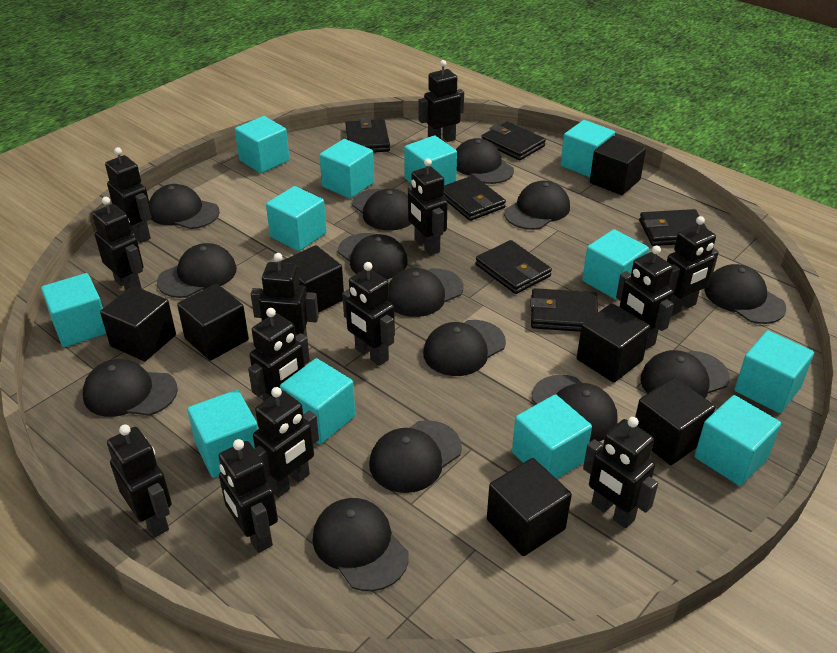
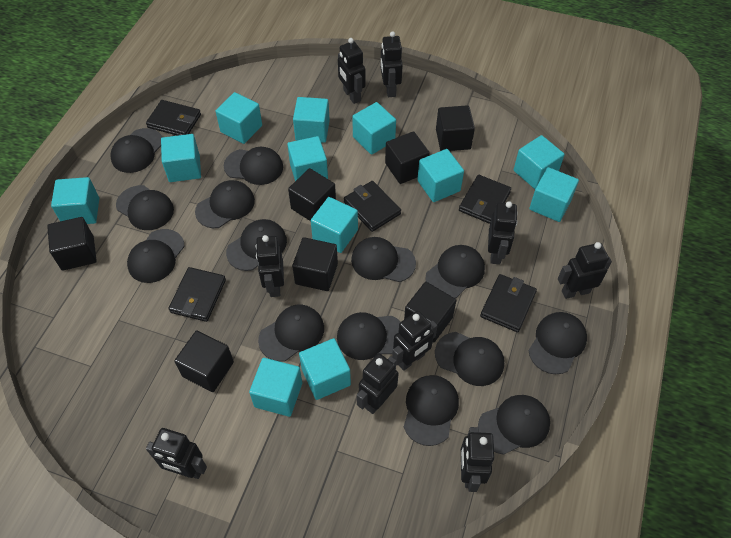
black robot: 13 -> 9
black wallet: 6 -> 5

